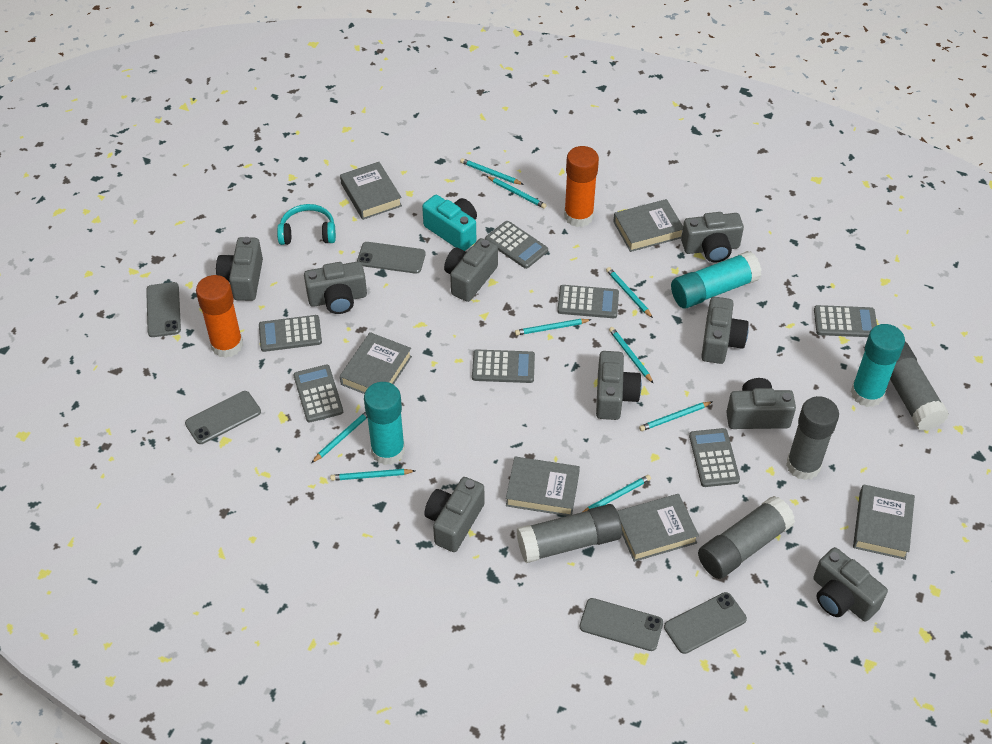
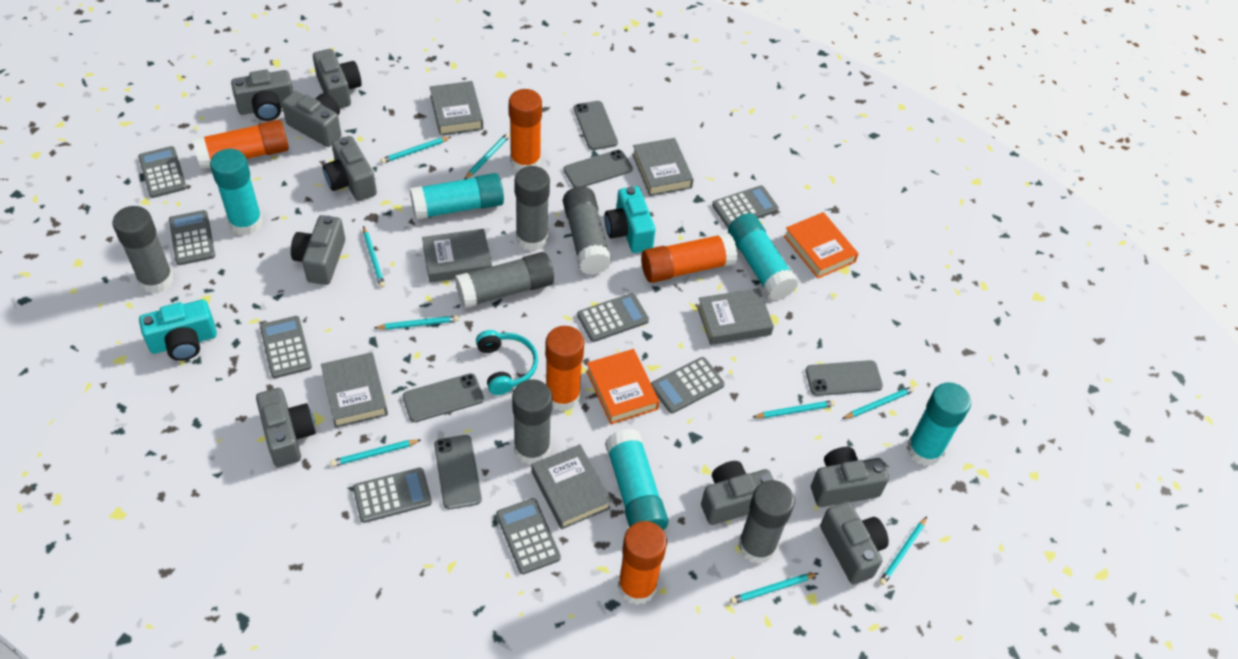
grey calculator: 7 -> 8
grey glue stick: 4 -> 6
orange book: 0 -> 2
orange glue stick: 2 -> 5
turquoise camera: 1 -> 2
turquoise glue stick: 3 -> 5

